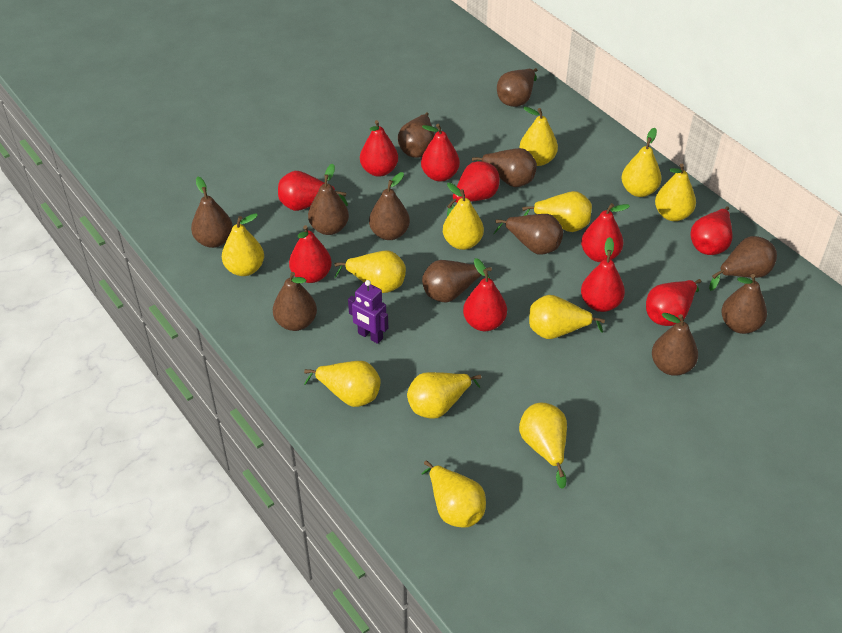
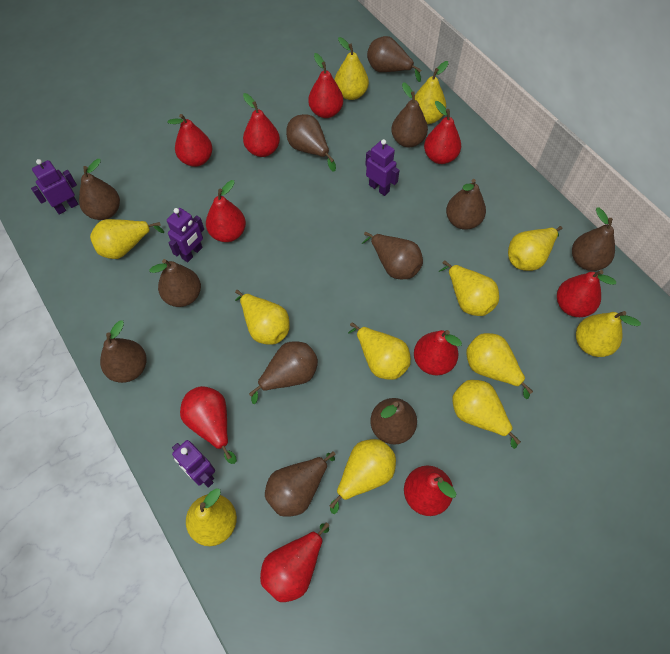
purple robot: 1 -> 4

